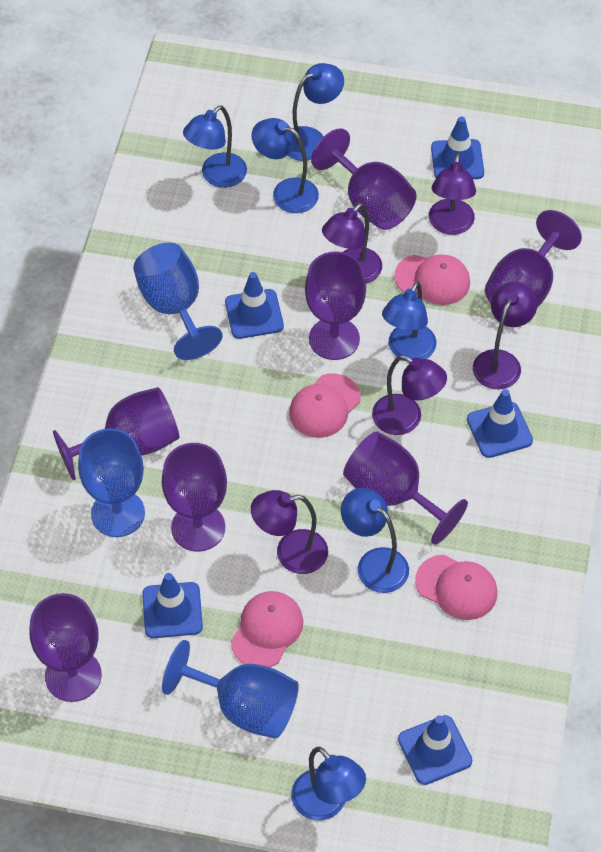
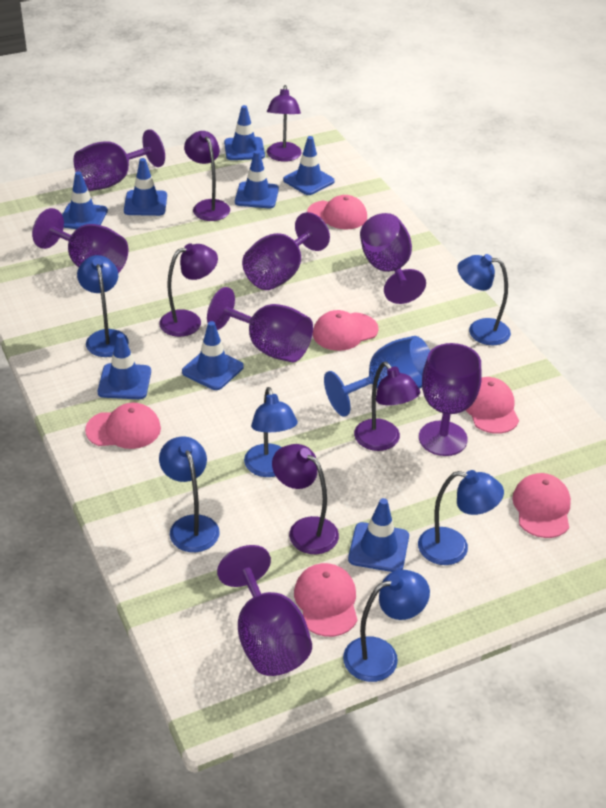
blue goblet: 3 -> 1
blue traffic cone: 5 -> 8
pink cap: 4 -> 6

